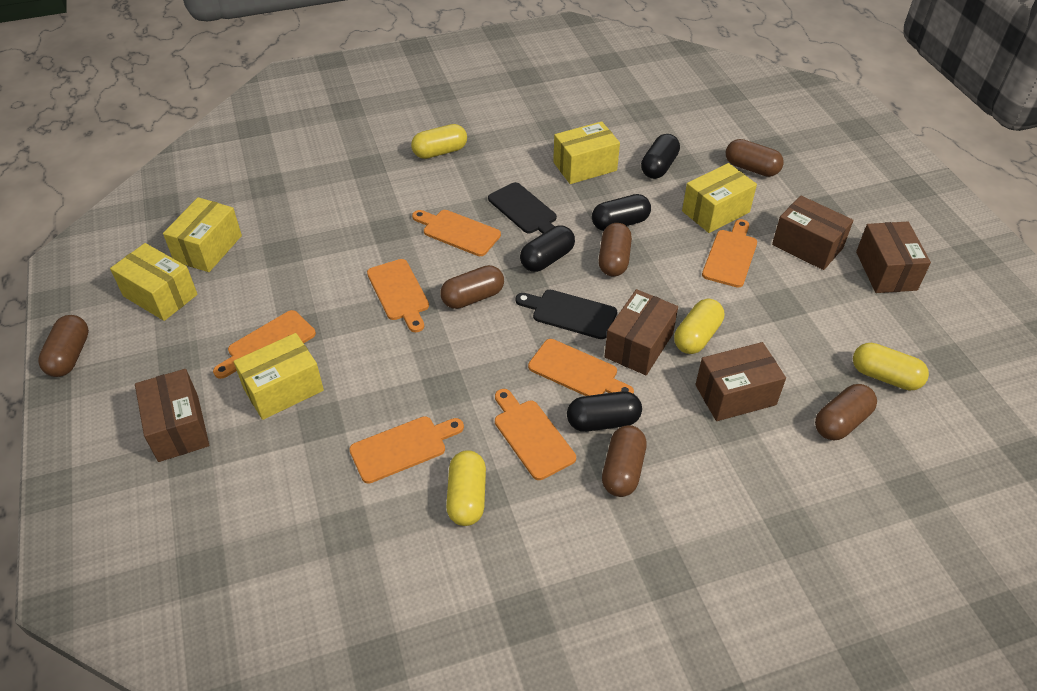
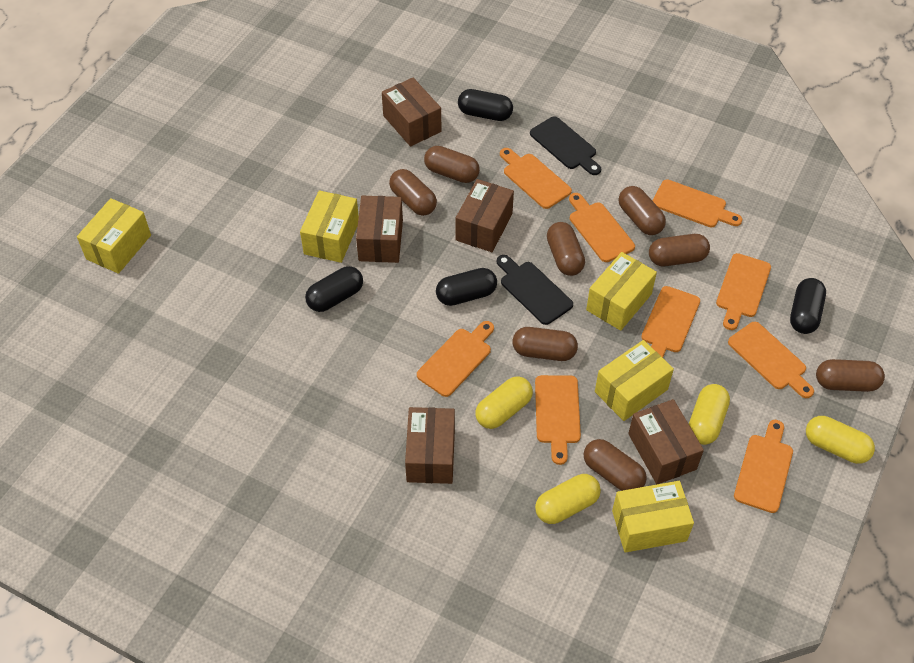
brown capsule: 6 -> 8
orange cutting board: 7 -> 9

